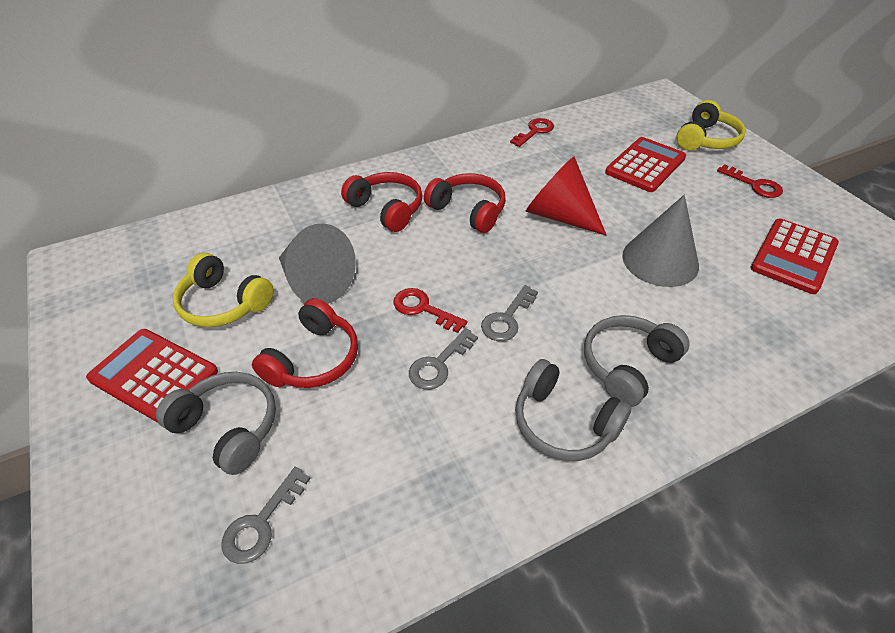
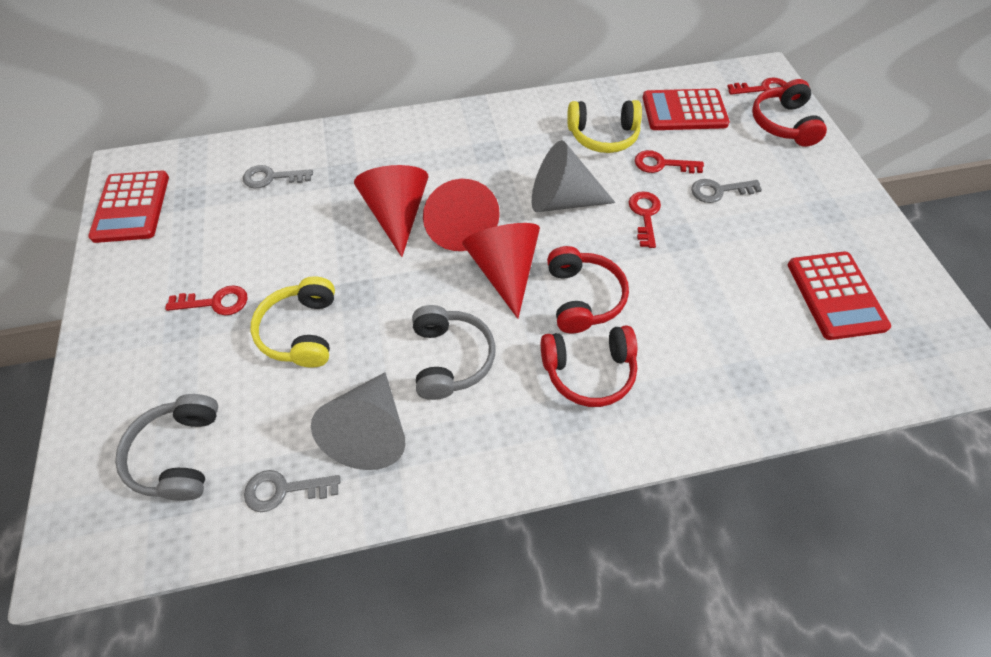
grey headphones: 3 -> 2
red cone: 1 -> 3
red key: 3 -> 4

